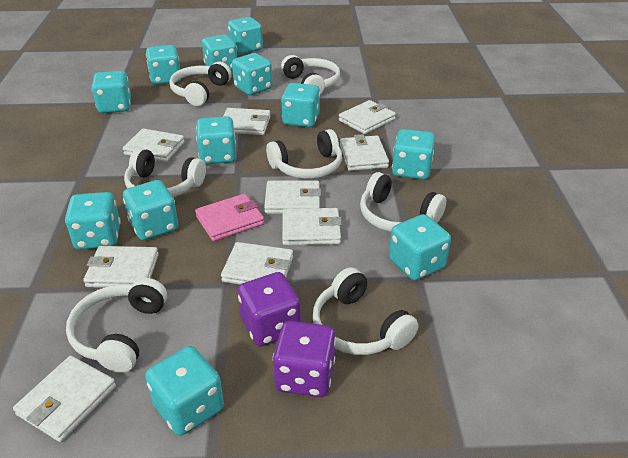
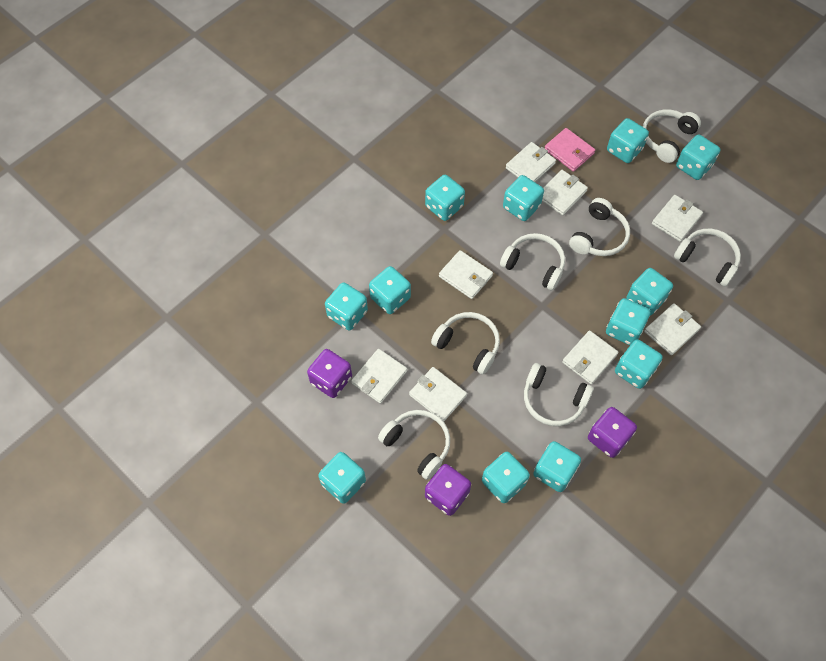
purple dice: 2 -> 3
white wallet: 9 -> 8

